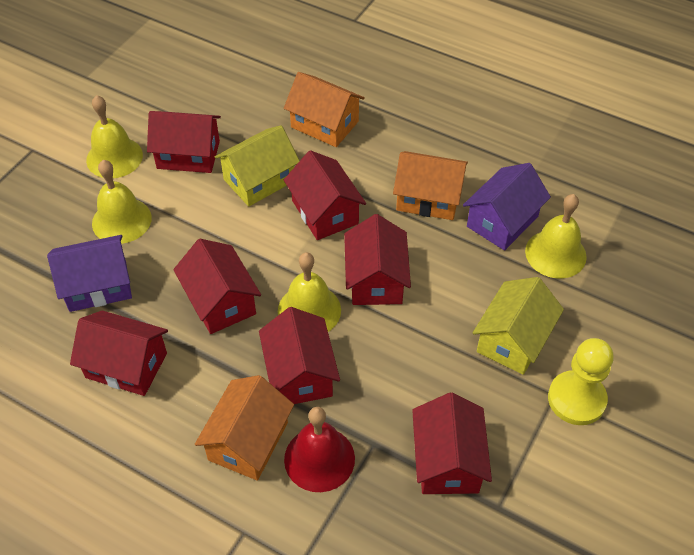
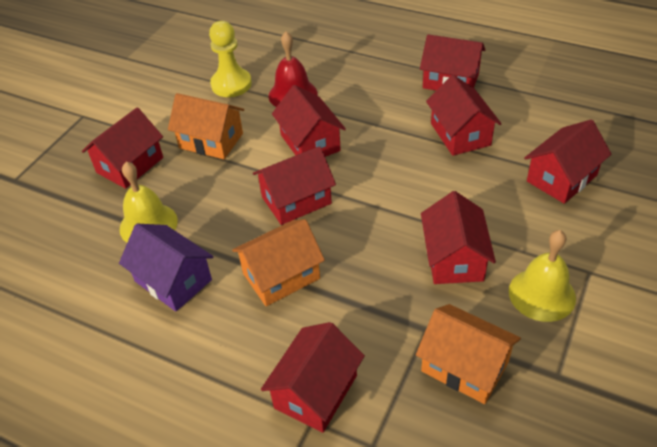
purple house: 2 -> 1
red house: 7 -> 8
yellow bell: 4 -> 2
yellow house: 2 -> 0

